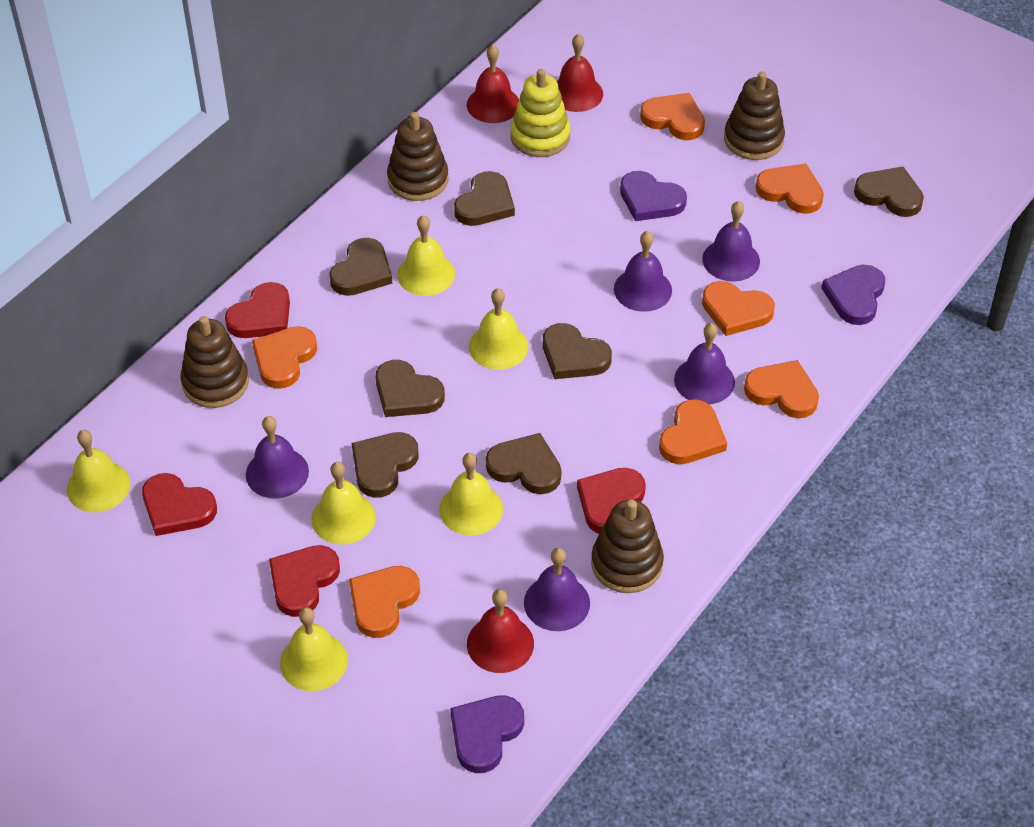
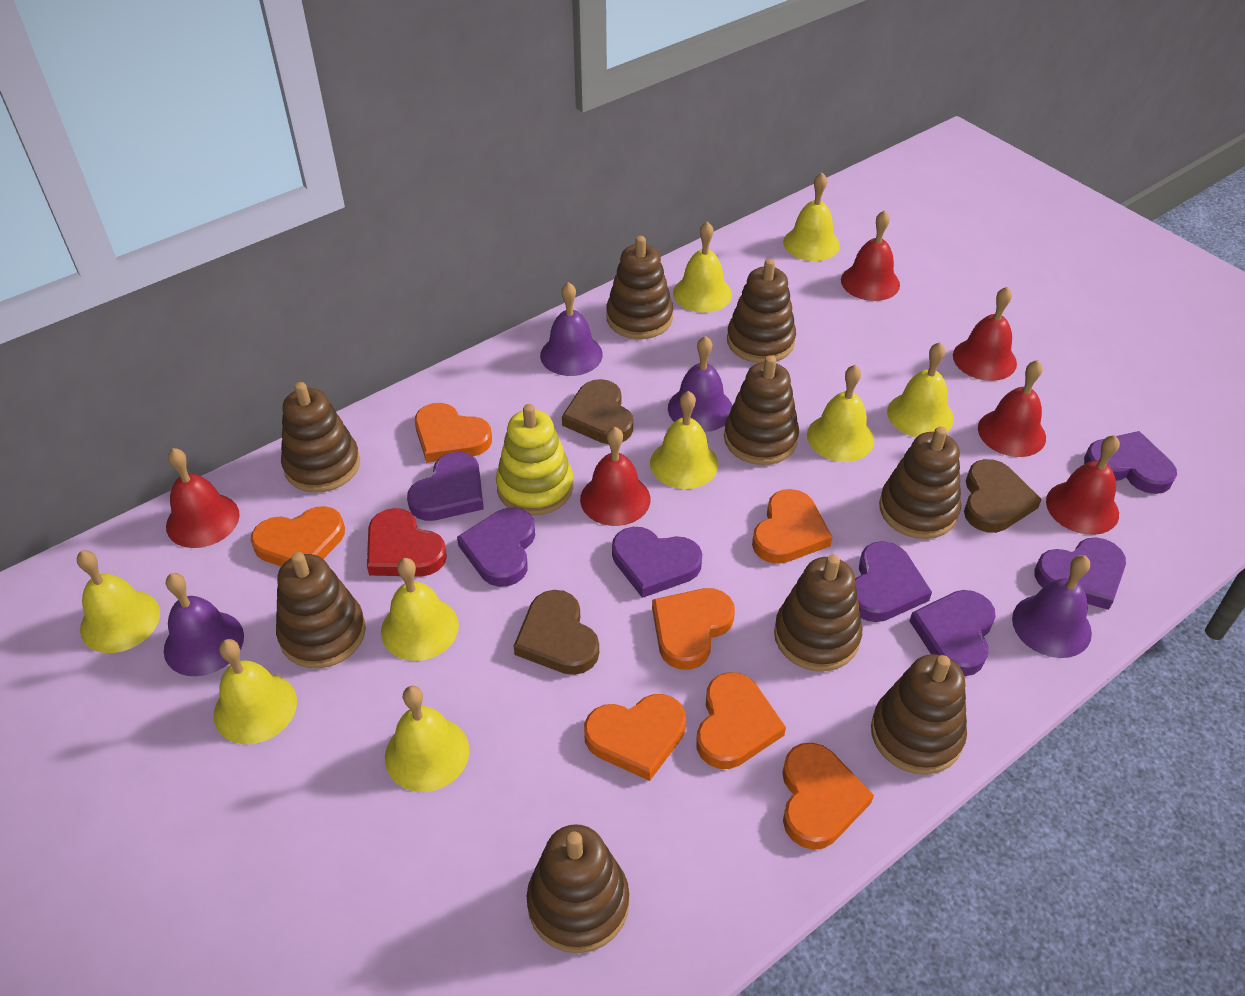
brown heart: 7 -> 3
brown stacking toy: 4 -> 9
purple bell: 5 -> 4
purple heart: 3 -> 7
red bell: 3 -> 6
red heart: 4 -> 1
yellow bell: 6 -> 9

